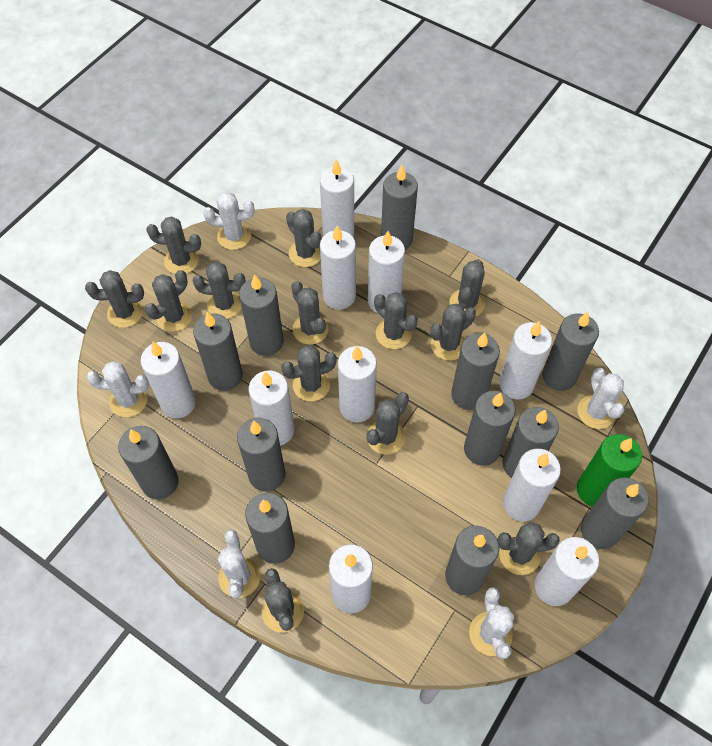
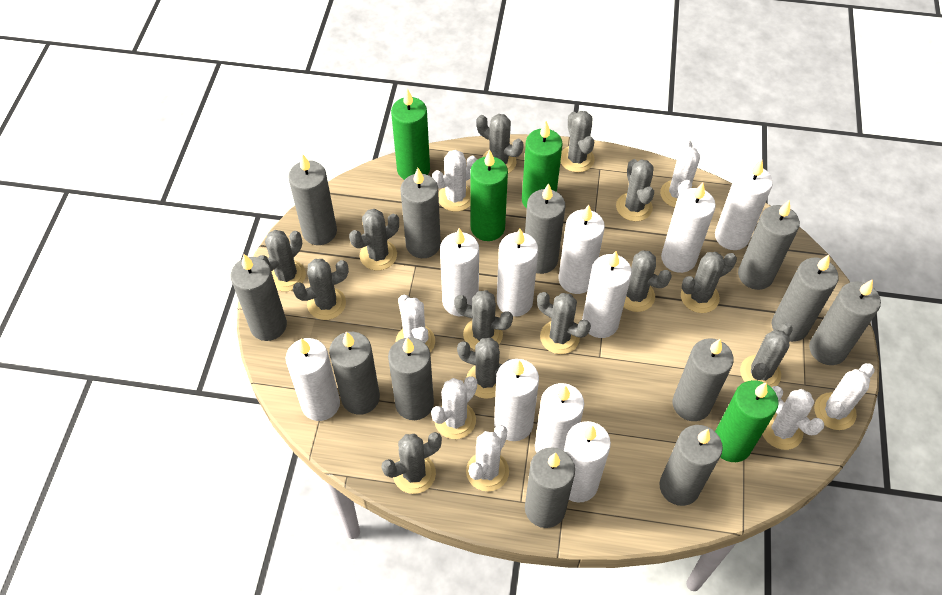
green candle: 1 -> 4
white cactus: 5 -> 7

